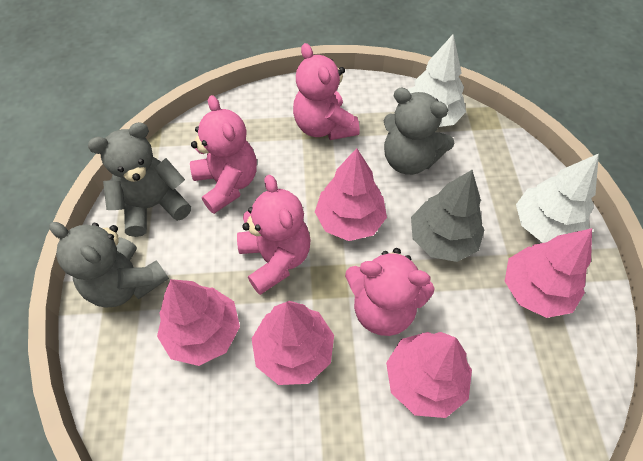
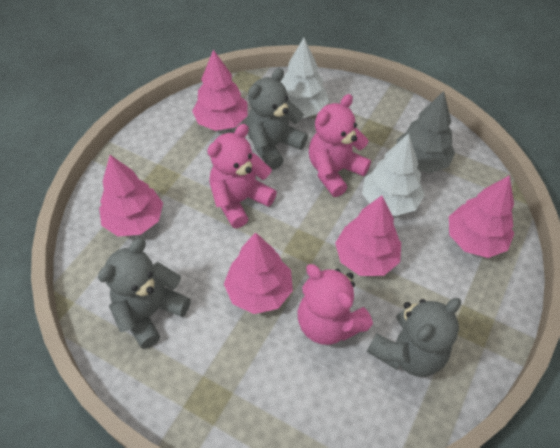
pink teddy bear: 4 -> 3

